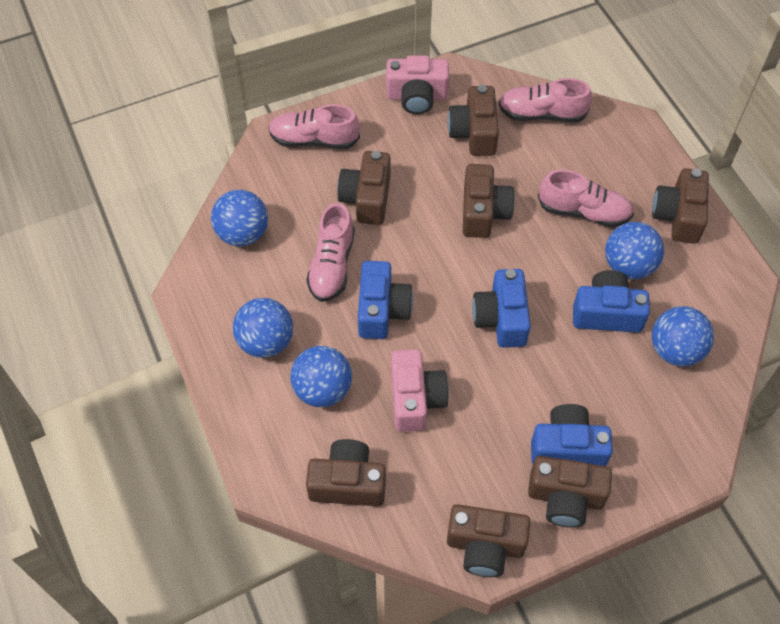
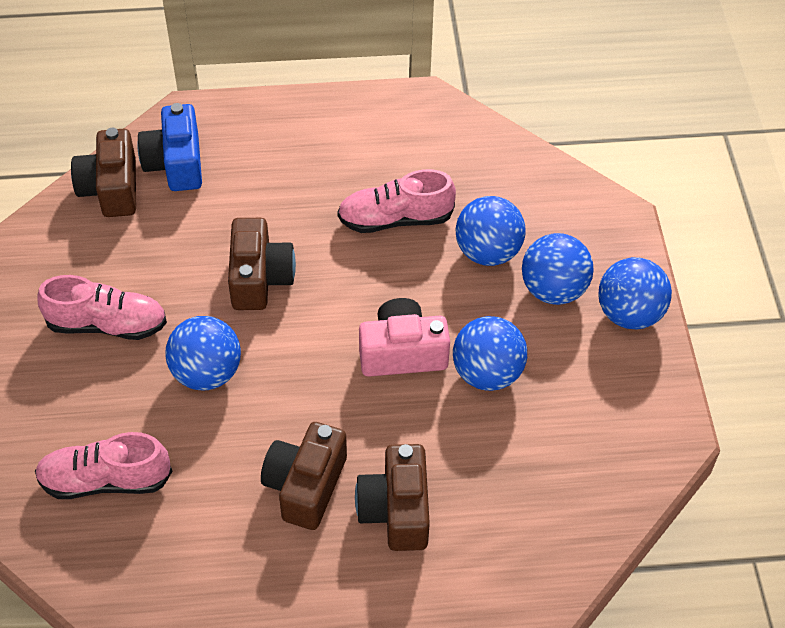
blue camera: 4 -> 1
brown camera: 7 -> 4
pink camera: 2 -> 1
pink shoe: 4 -> 3

